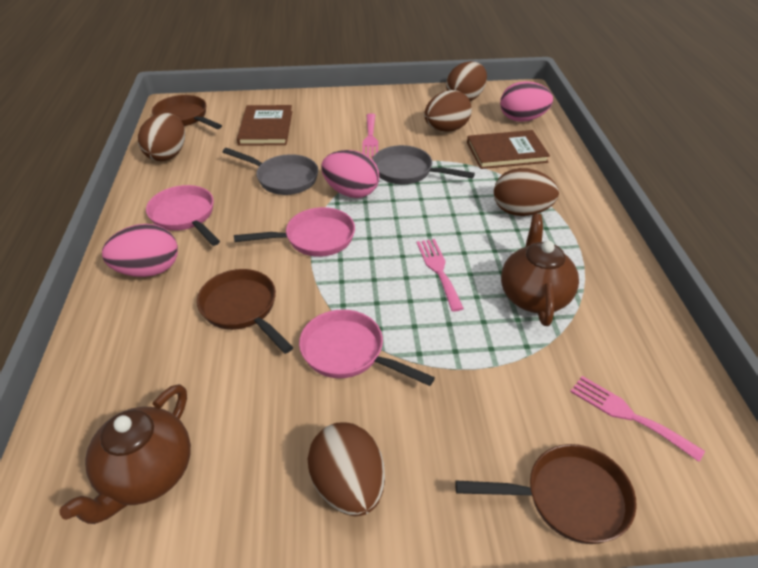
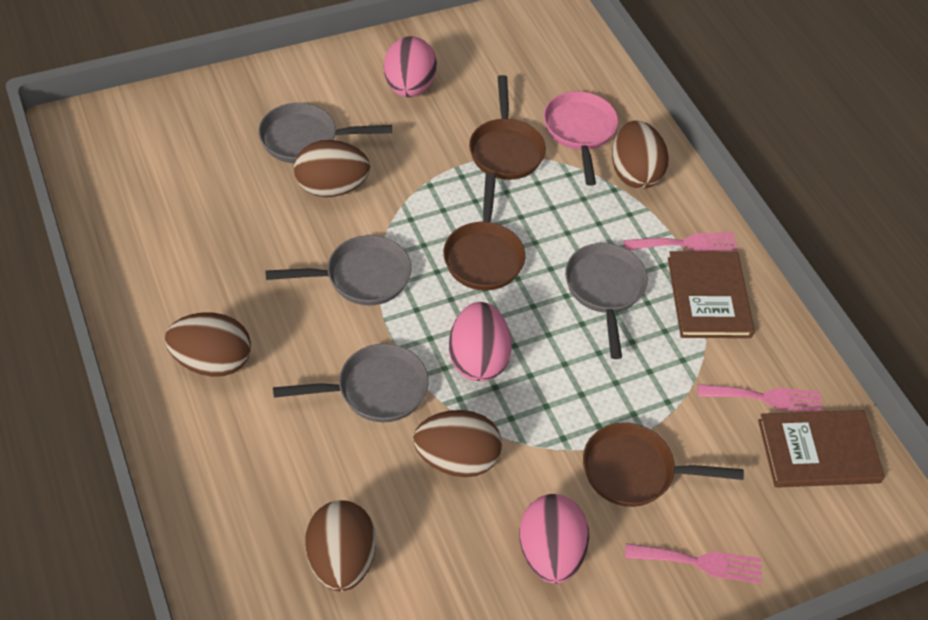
brown teapot: 2 -> 0
grey pan: 2 -> 4
pink pan: 3 -> 1

